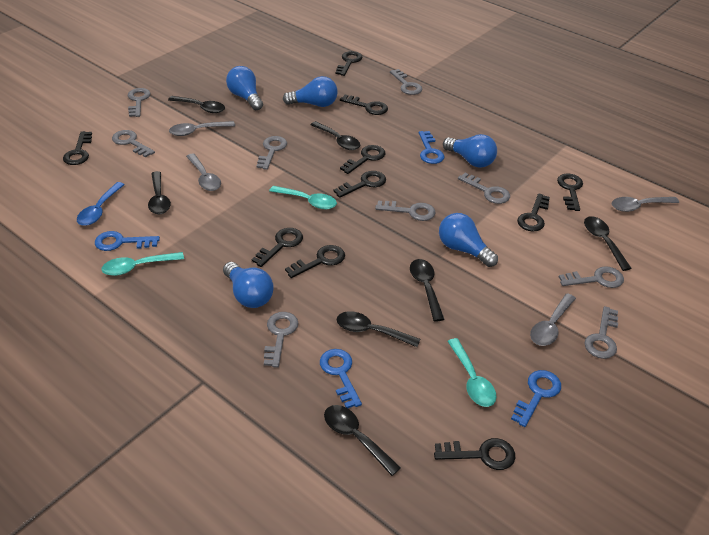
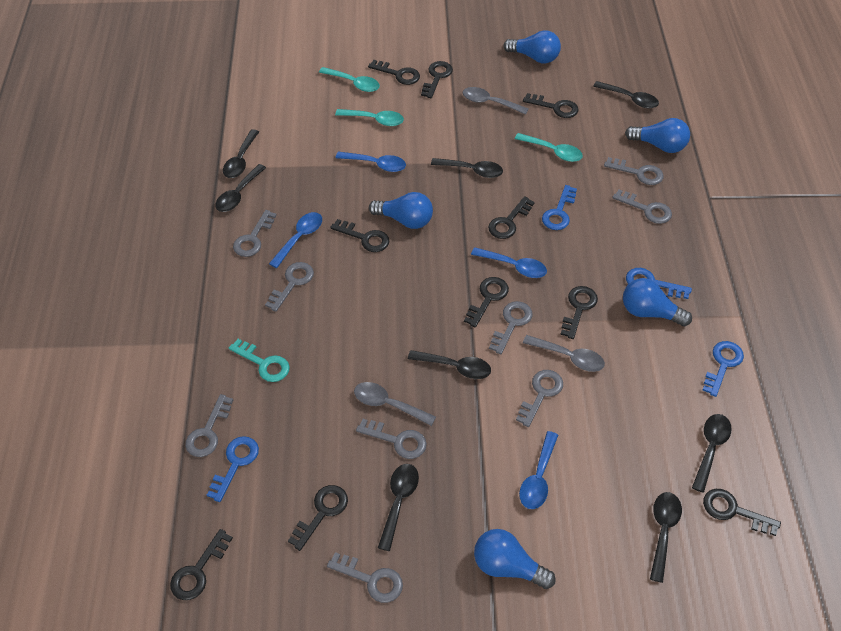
black spoon: 7 -> 8
blue spoon: 1 -> 4
grey spoon: 4 -> 3
turquoise key: 0 -> 1

